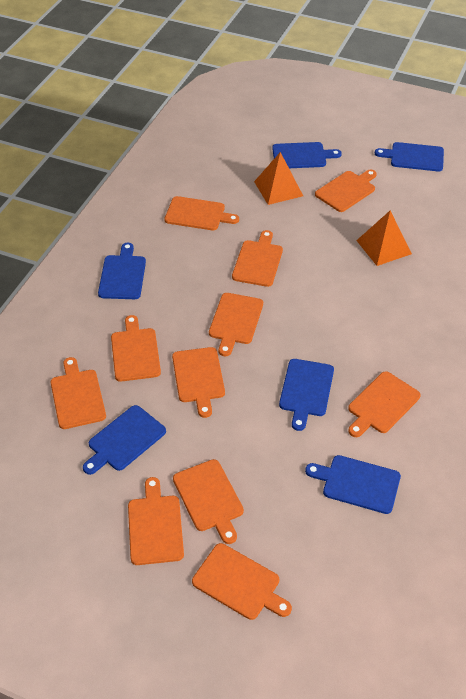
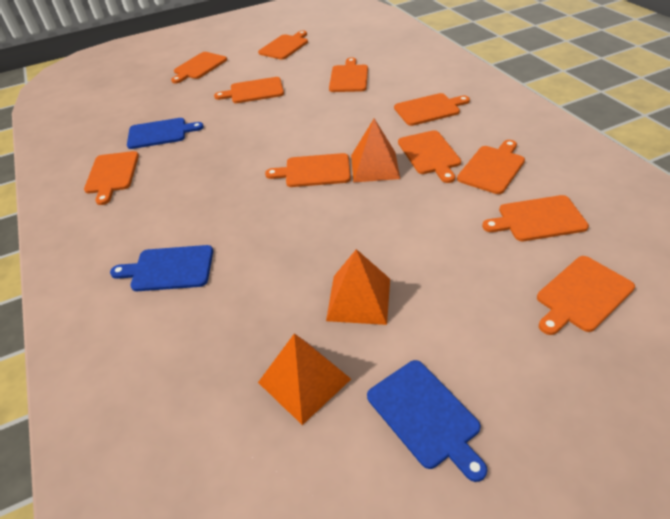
blue cutting board: 6 -> 3
orange pyramid: 2 -> 3

